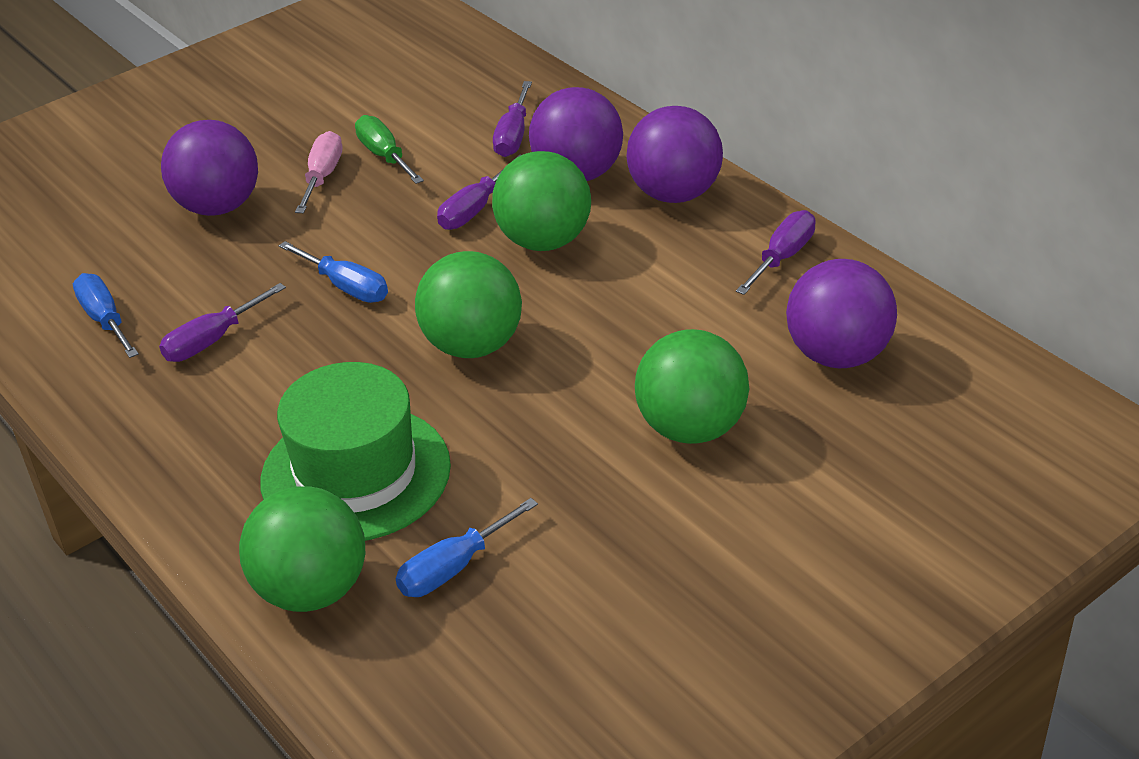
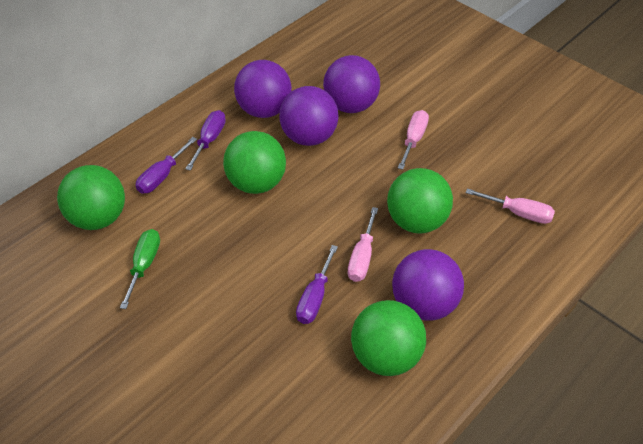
blue screwdriver: 3 -> 0
green hat: 1 -> 0
pink screwdriver: 1 -> 3
purple screwdriver: 4 -> 3

